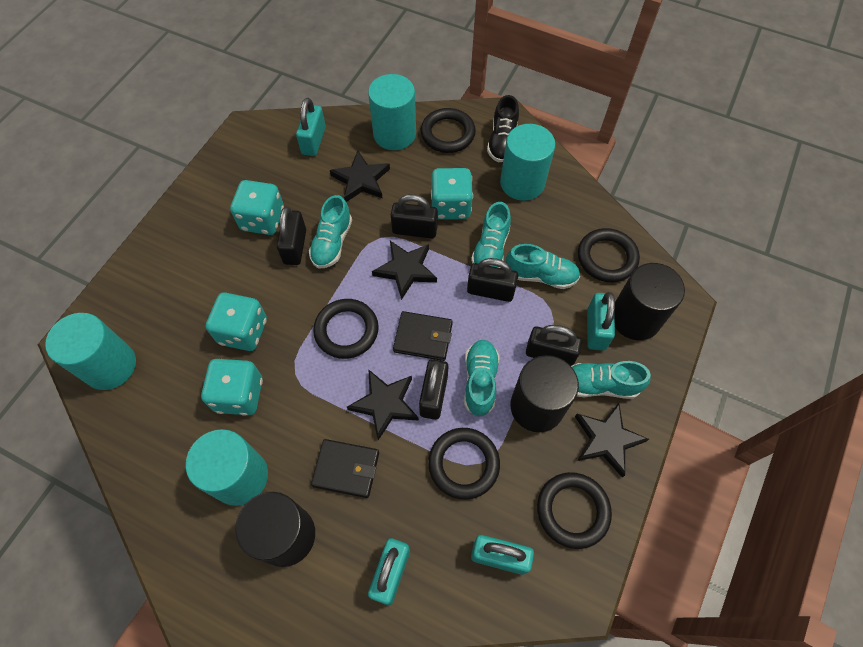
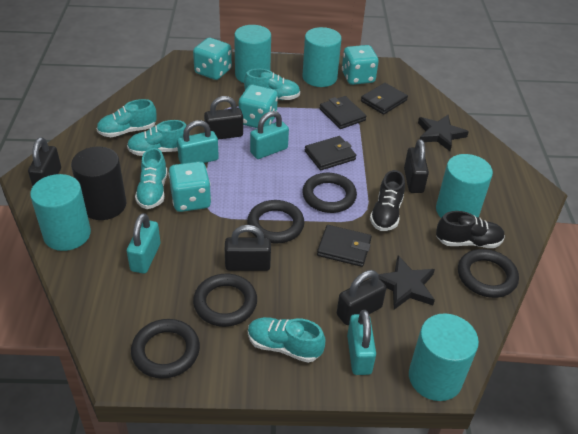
black cylinder: 3 -> 1
black shoe: 1 -> 2
black star: 4 -> 2
black wallet: 2 -> 4
turquoise cylinder: 4 -> 5

